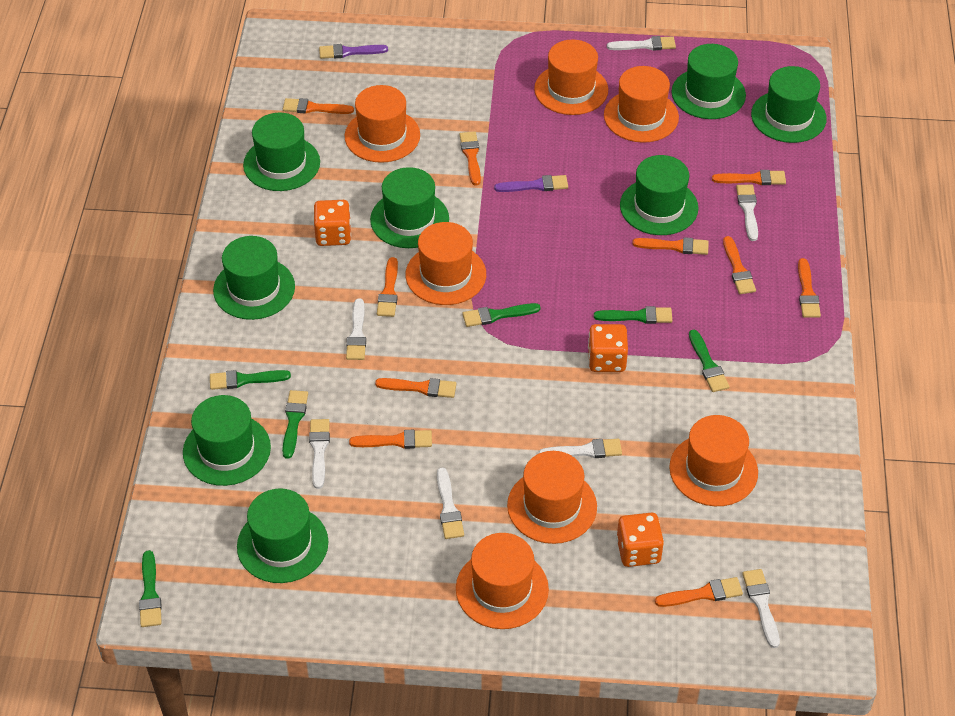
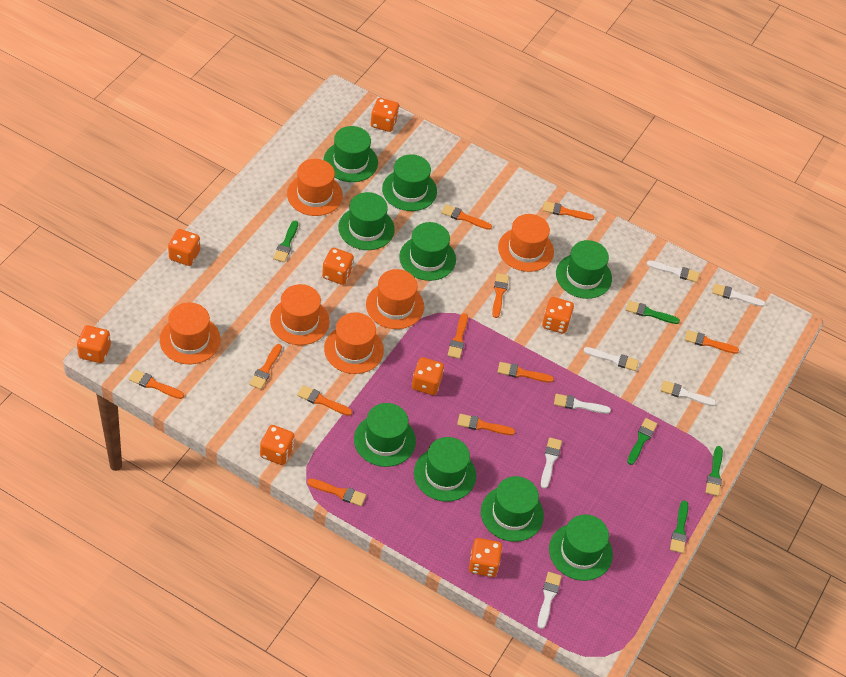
green brush: 6 -> 5
green hat: 8 -> 9
orange brush: 10 -> 11
orange dice: 3 -> 8
orange hat: 7 -> 6
purple brush: 2 -> 0

